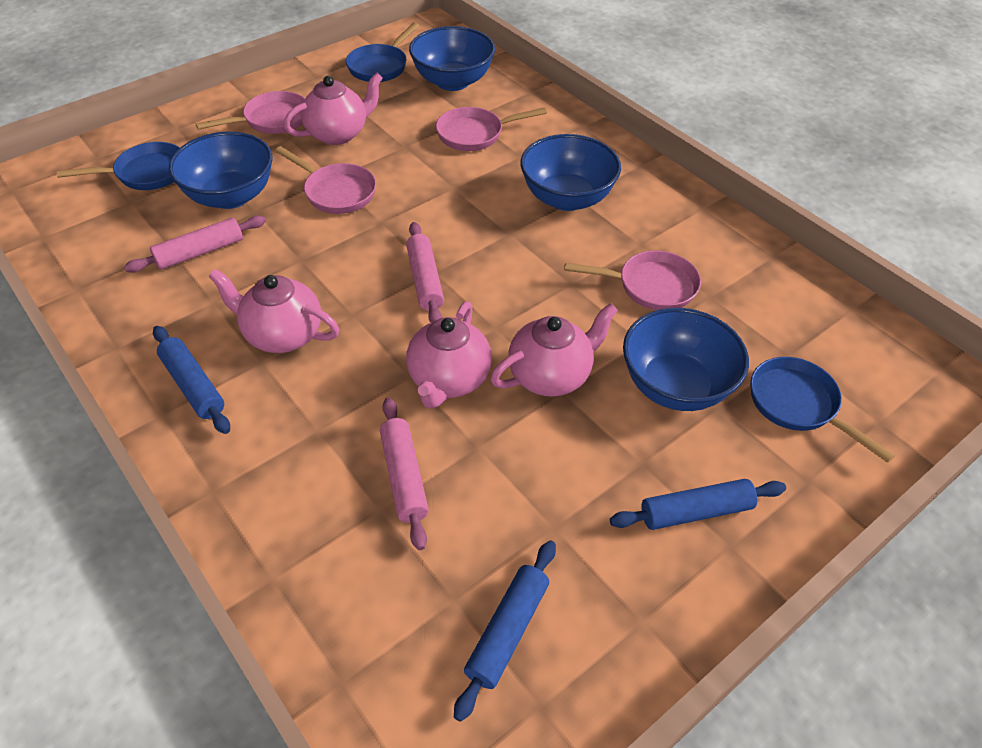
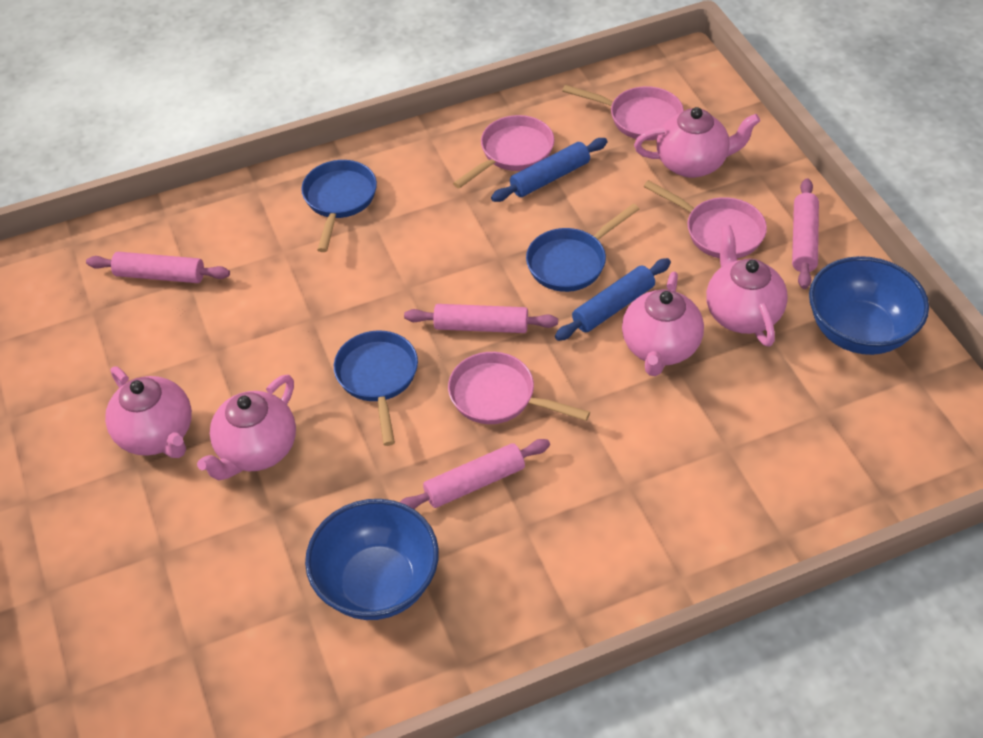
blue bowl: 4 -> 2
blue rolling pin: 3 -> 2
pink rolling pin: 3 -> 4
pink teapot: 4 -> 5

